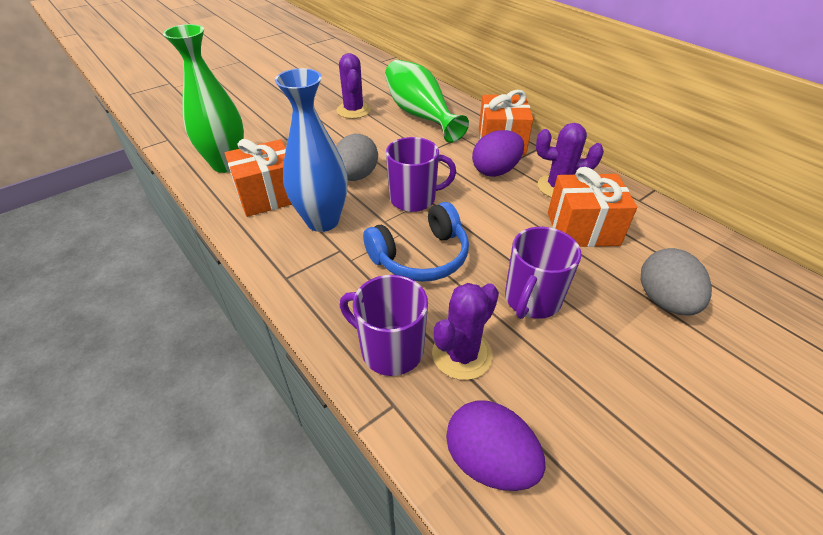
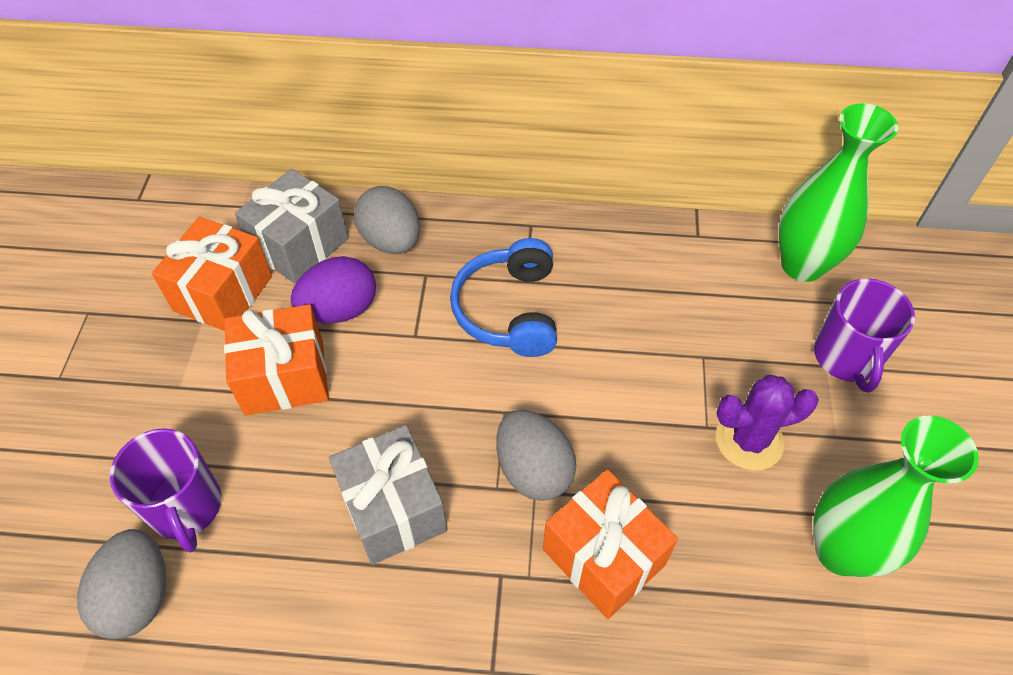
blue vase: 1 -> 0
grey egg: 2 -> 3
grey gift: 0 -> 2
purple cactus: 3 -> 1
purple egg: 2 -> 1
purple mug: 3 -> 2

